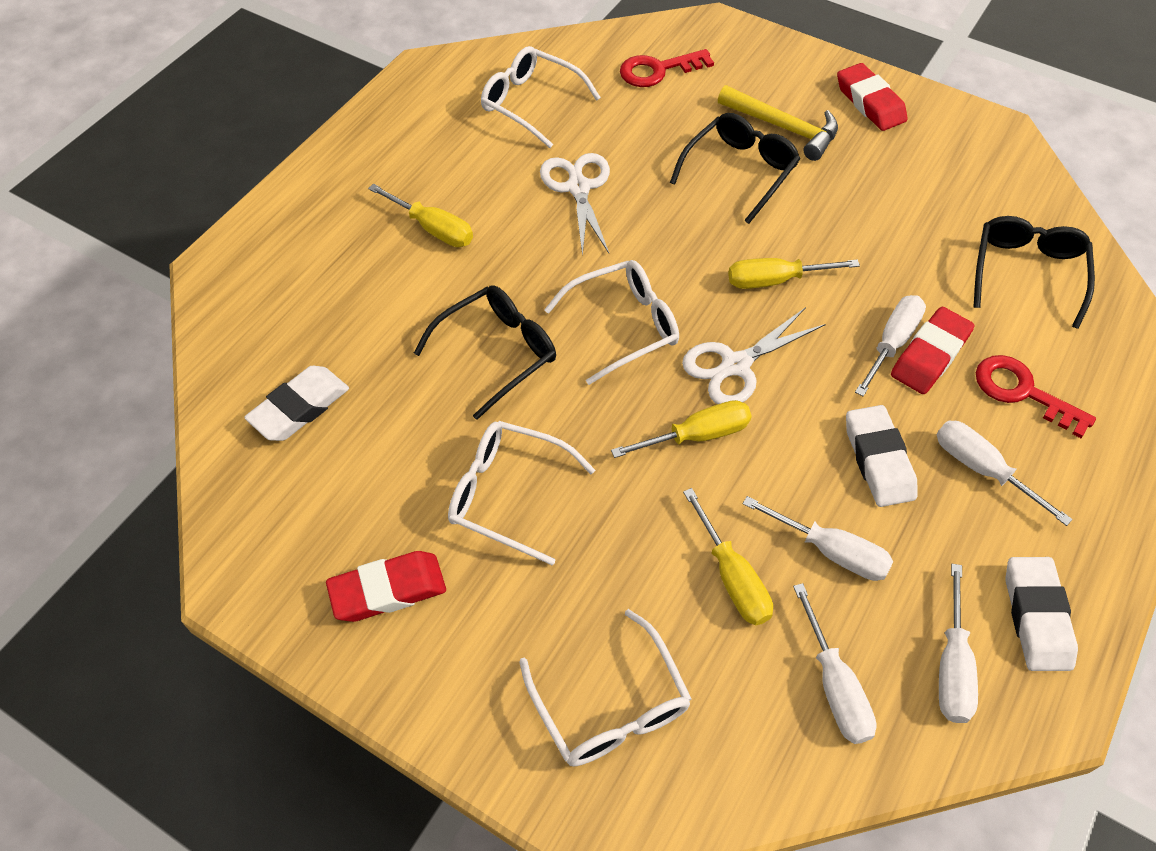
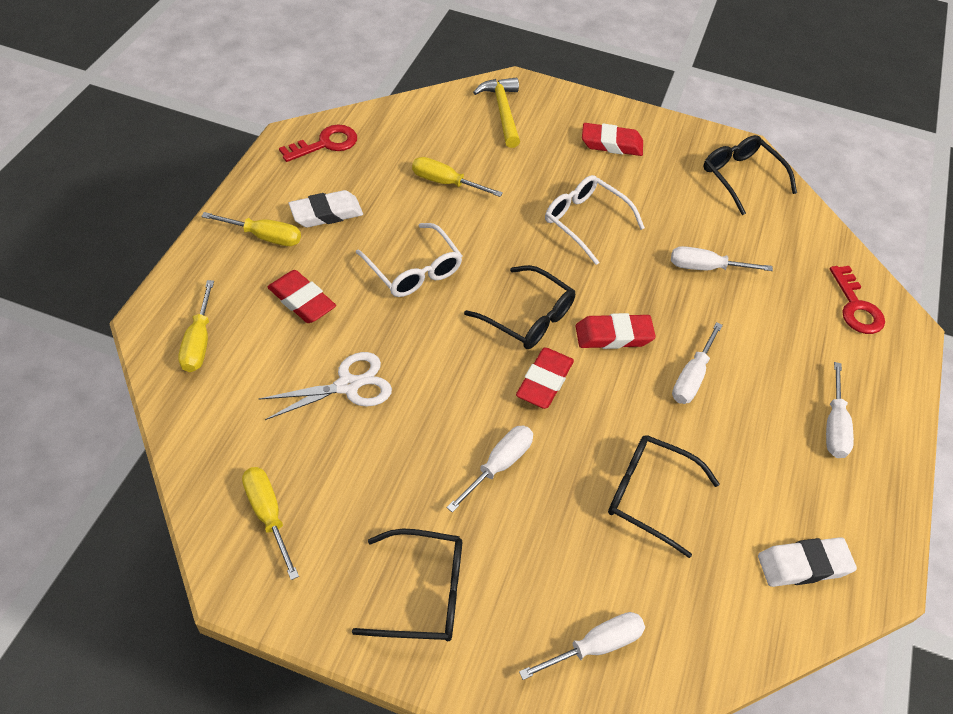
black glasses: 3 -> 4
red eraser: 3 -> 4
white eraser: 3 -> 2
white glasses: 4 -> 2
white scissors: 2 -> 1

